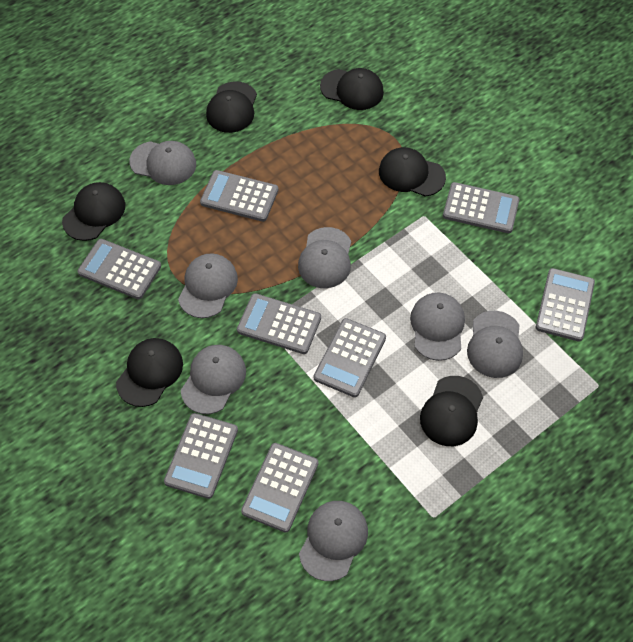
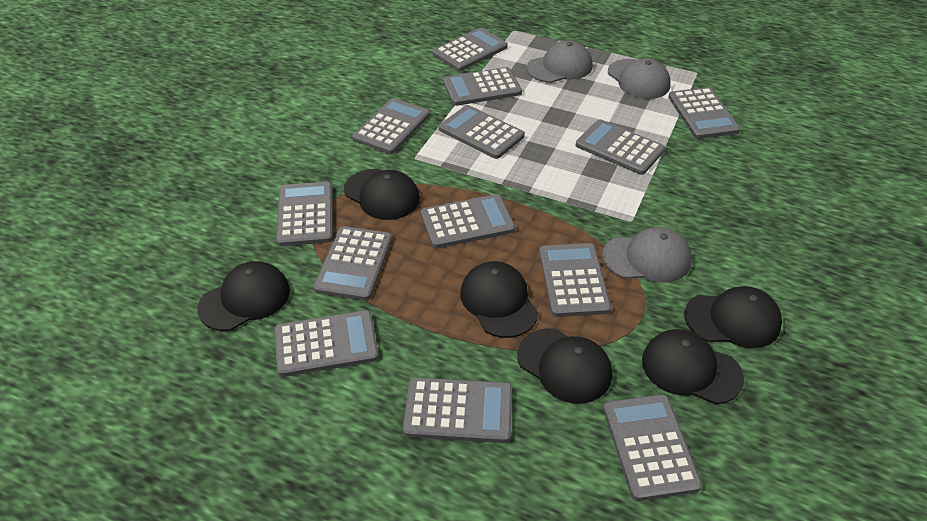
grey calculator: 8 -> 13
grey cap: 7 -> 3

